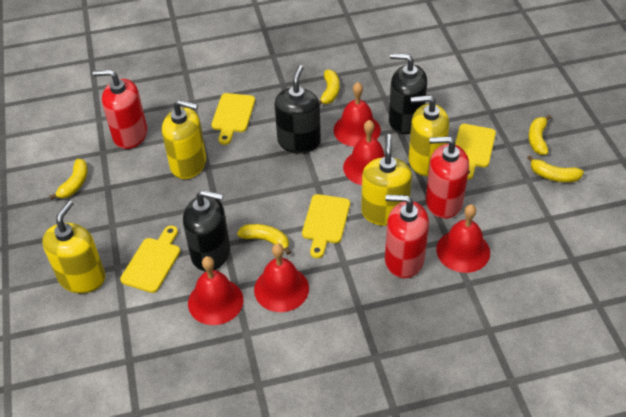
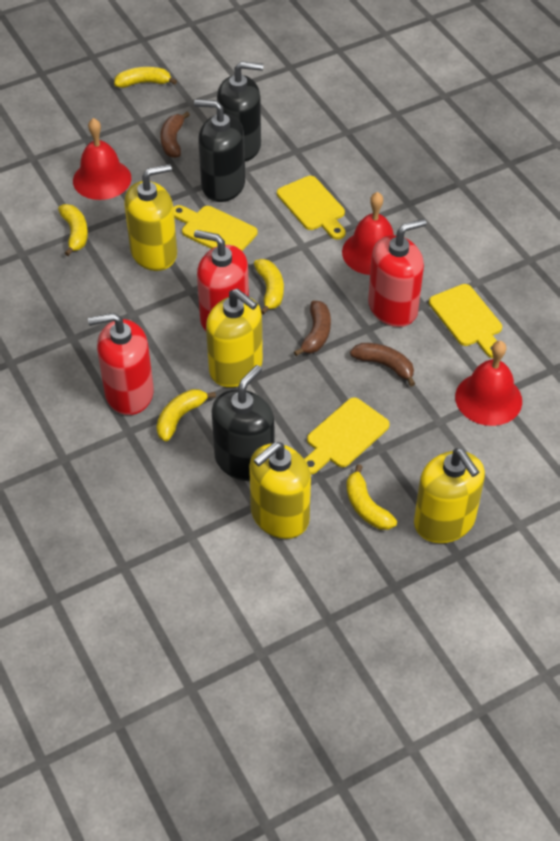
brown banana: 0 -> 3
red bell: 5 -> 3

